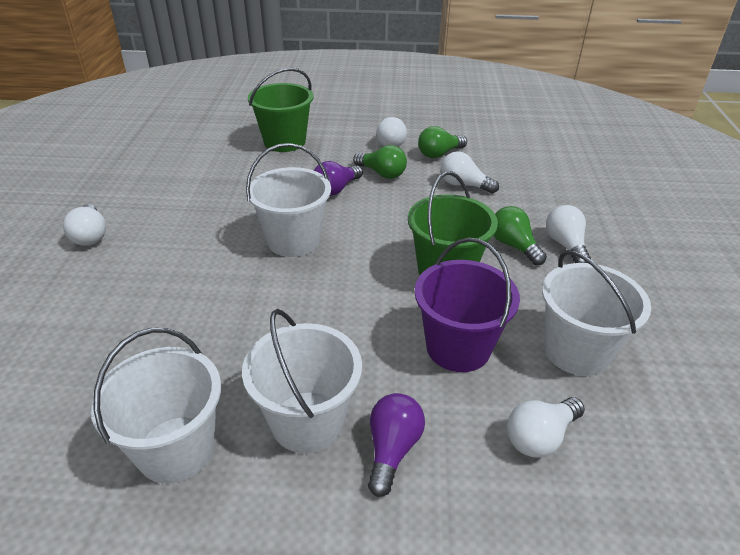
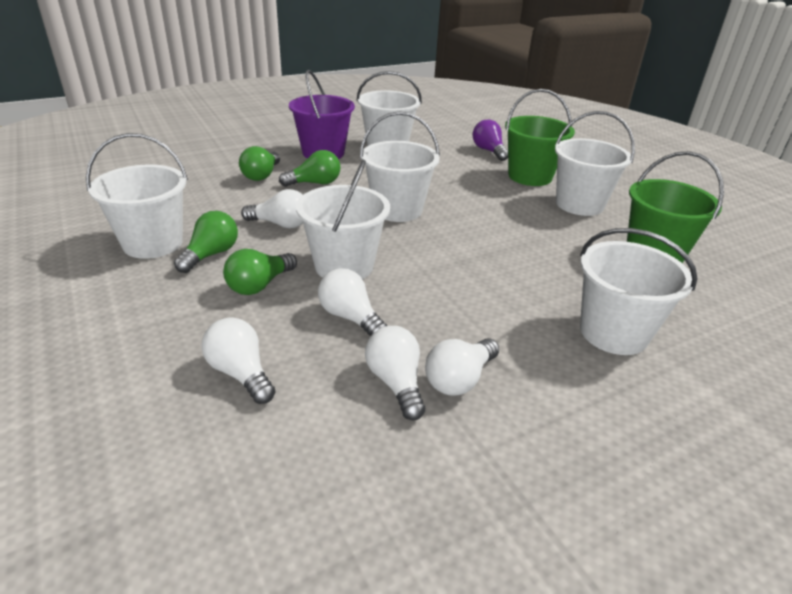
green light bulb: 3 -> 4
purple light bulb: 2 -> 1
white bucket: 4 -> 6

